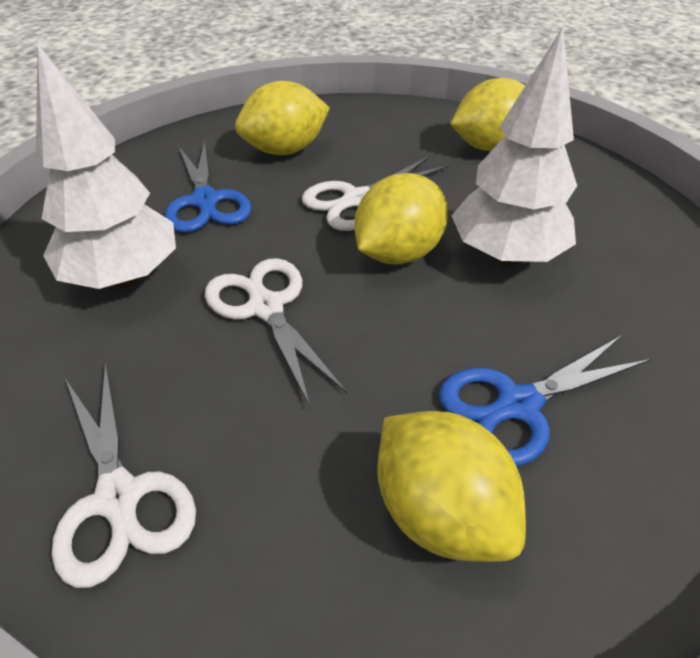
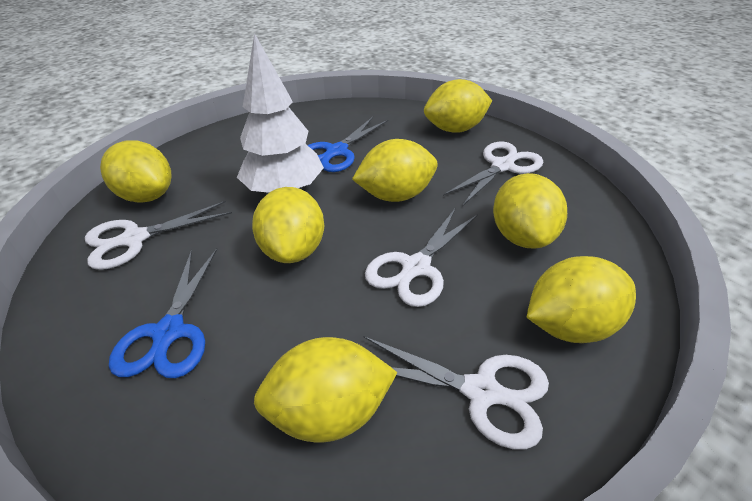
white scissors: 3 -> 4
white tree: 2 -> 1
yellow lemon: 4 -> 7

